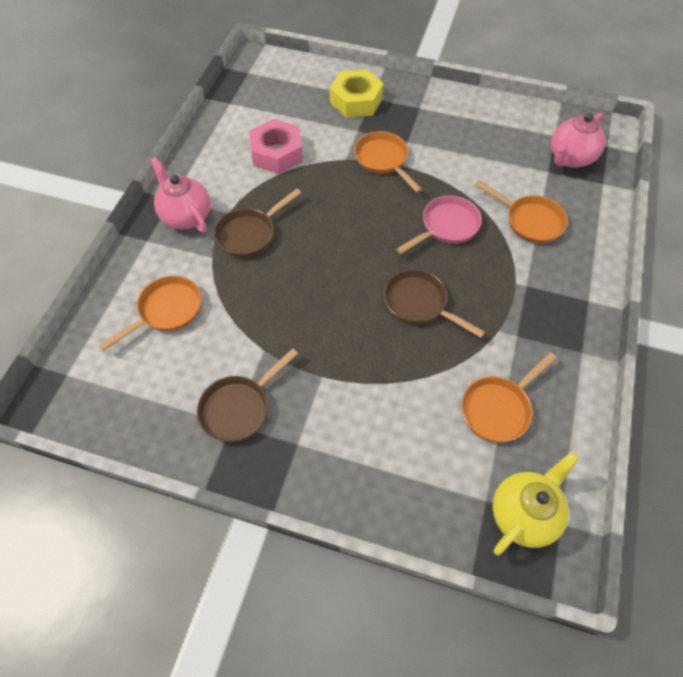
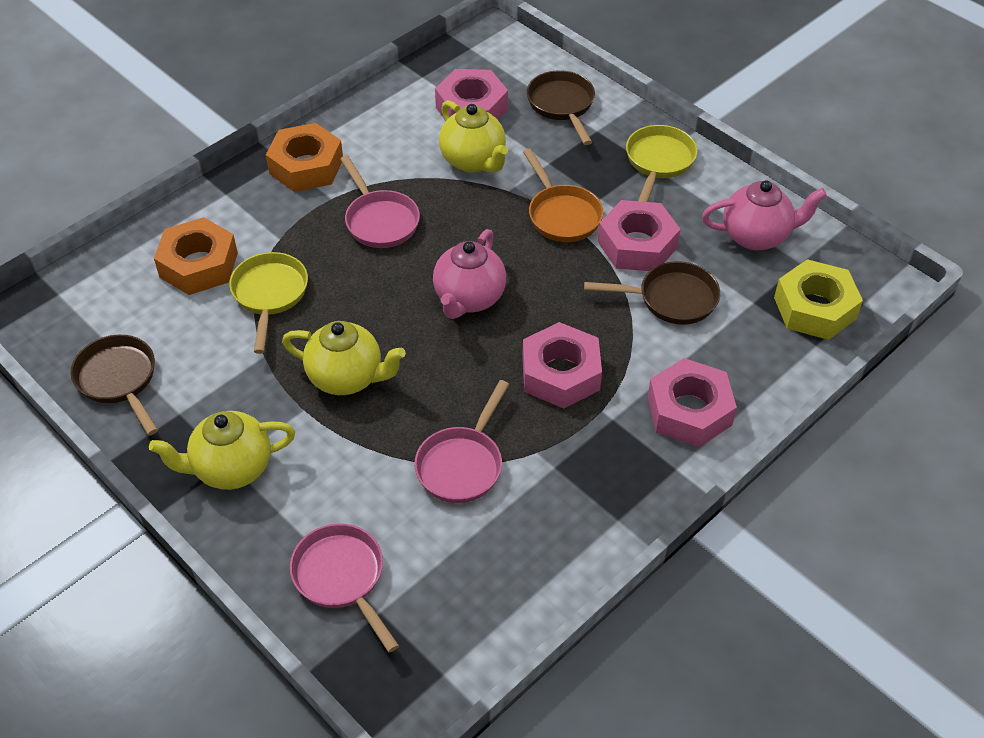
orange nut: 0 -> 2
orange pan: 4 -> 1
pink nut: 1 -> 4
pink pan: 1 -> 3
yellow pan: 0 -> 2
yellow teapot: 1 -> 3

